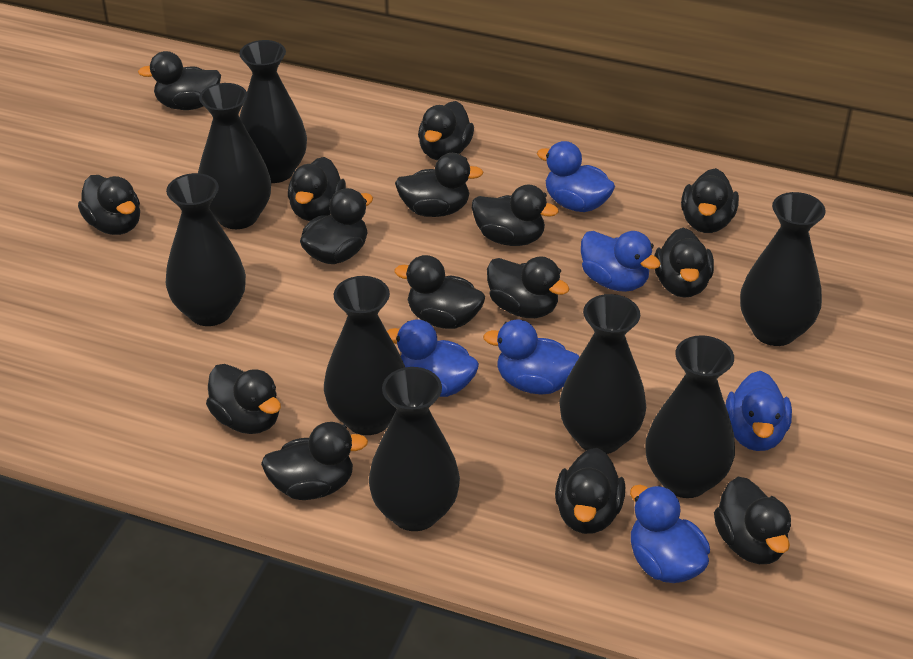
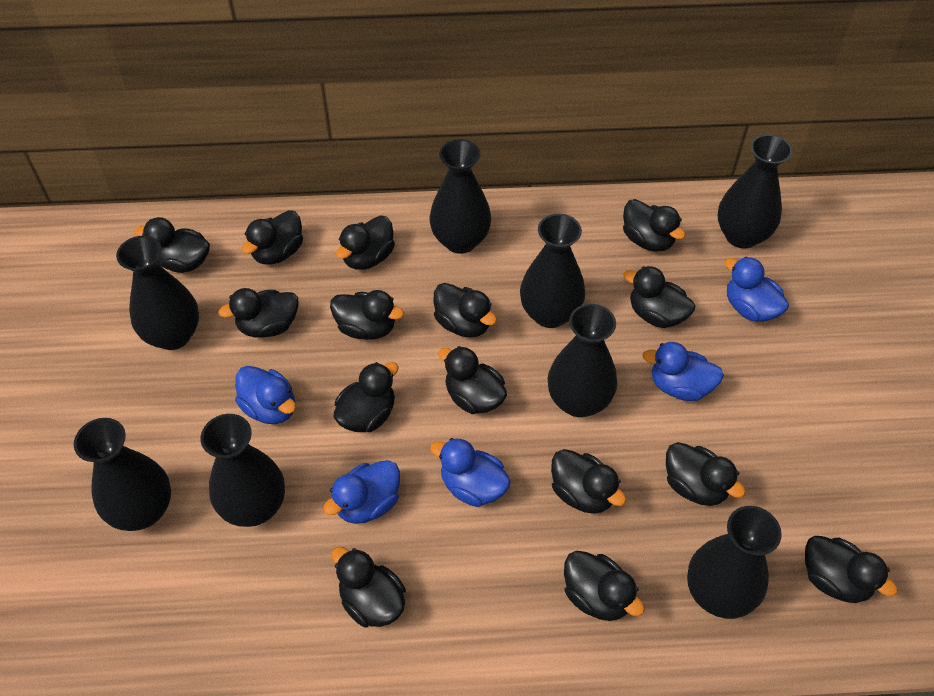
blue duck: 6 -> 5

